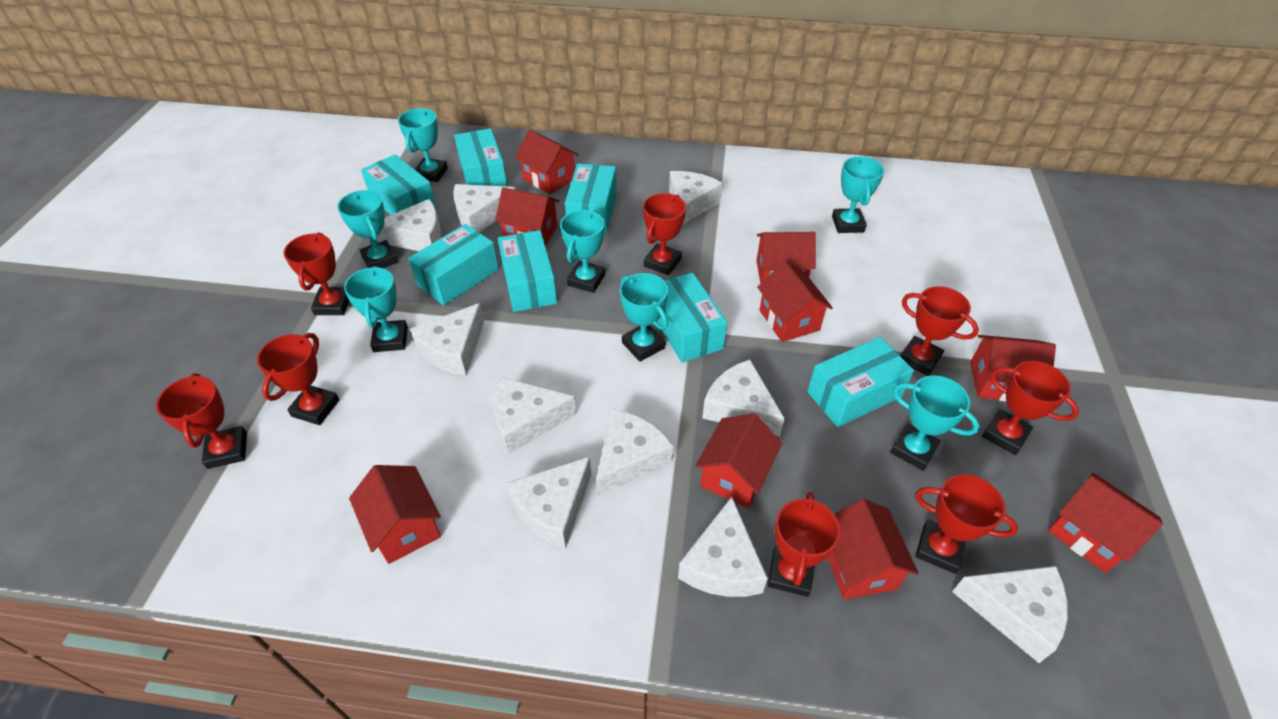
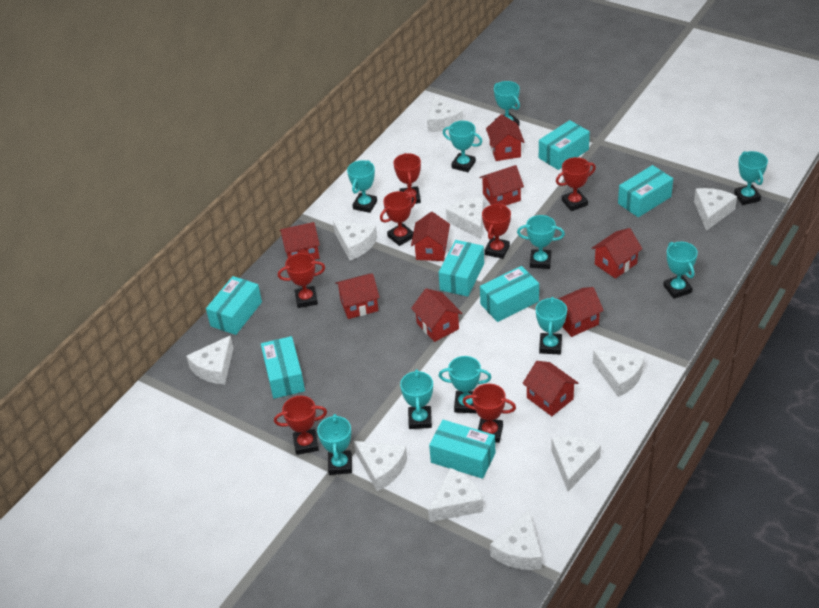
red trophy: 8 -> 7
turquoise trophy: 7 -> 10

